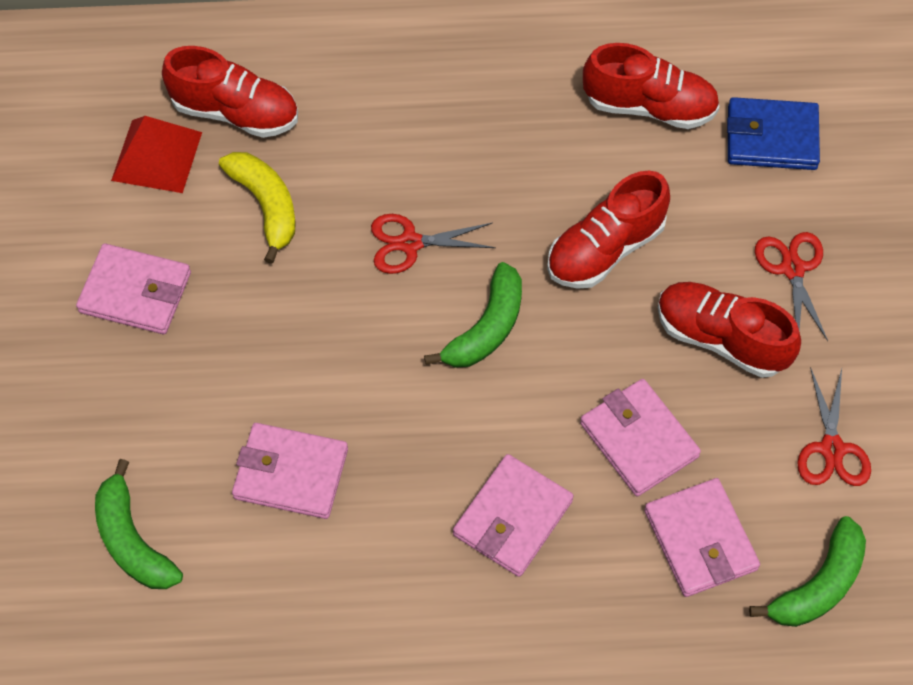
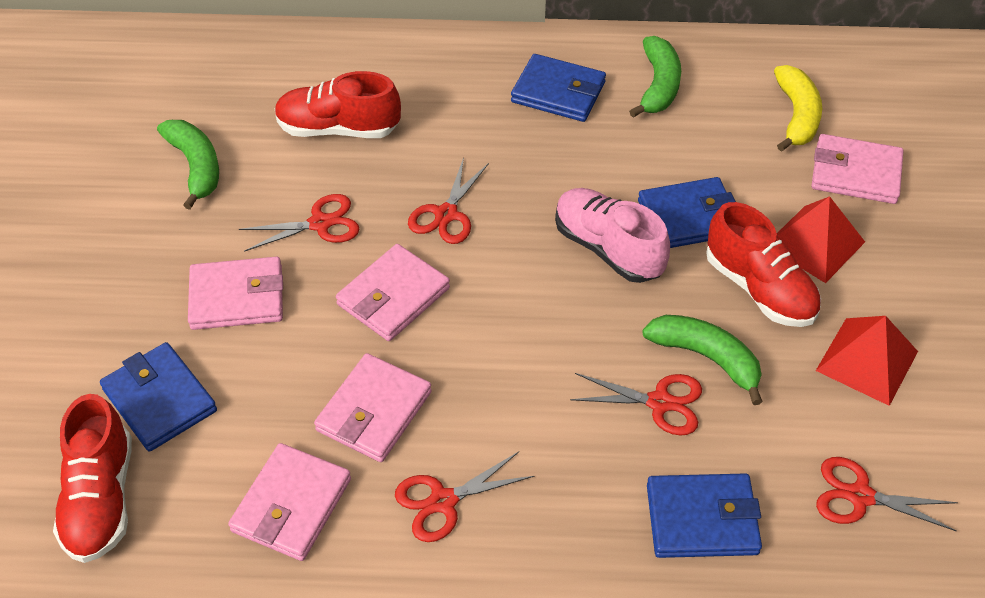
blue wallet: 1 -> 4
pink shoe: 0 -> 1
red pyramid: 1 -> 2
red scissors: 3 -> 5
red shoe: 4 -> 3

